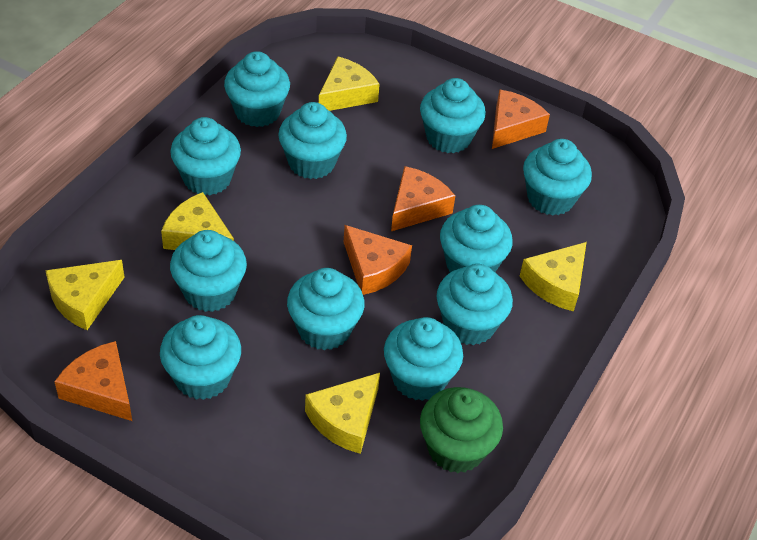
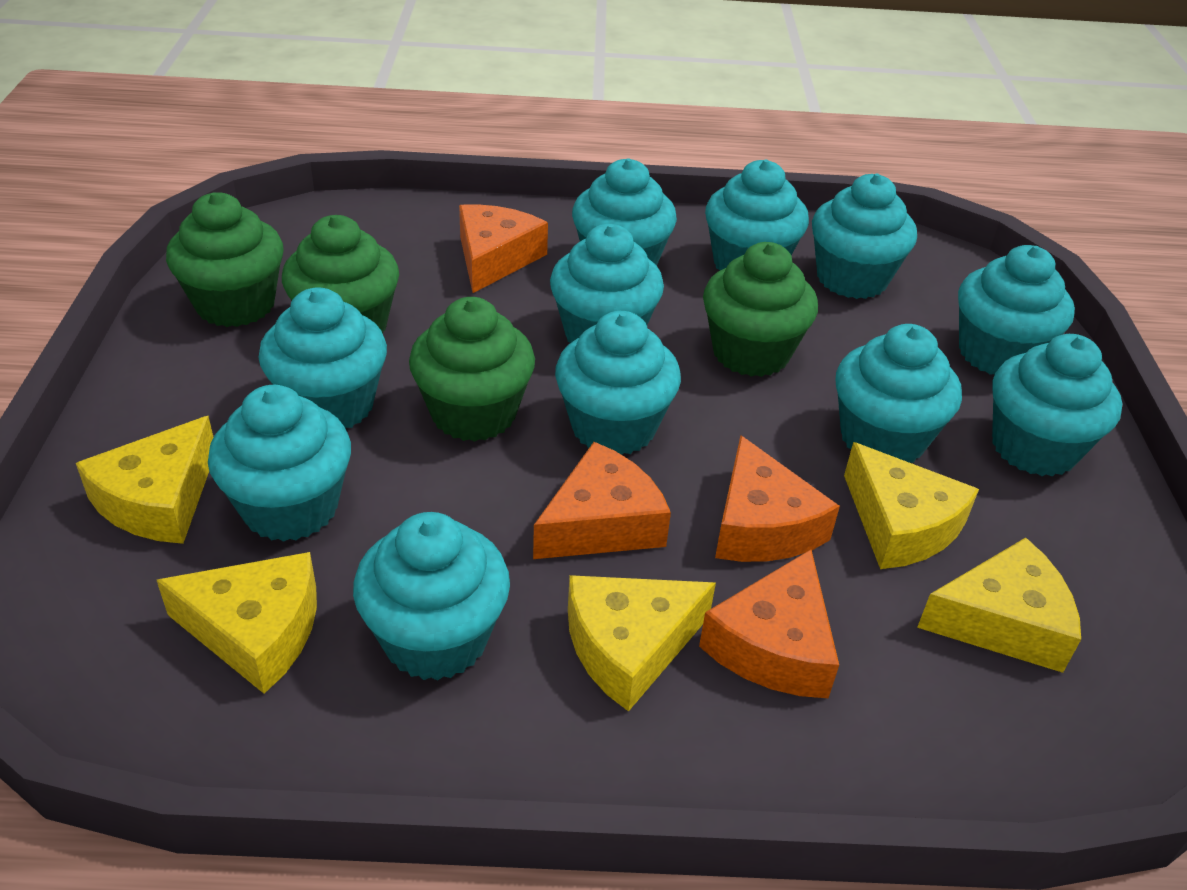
green cupcake: 1 -> 4

